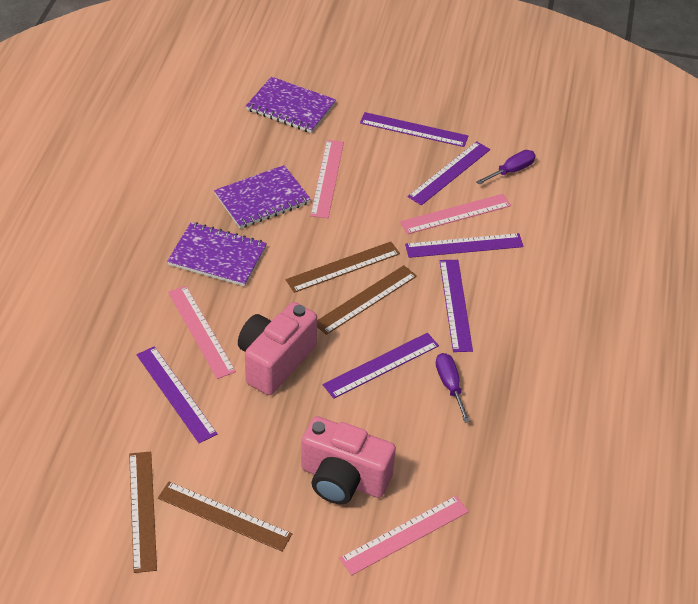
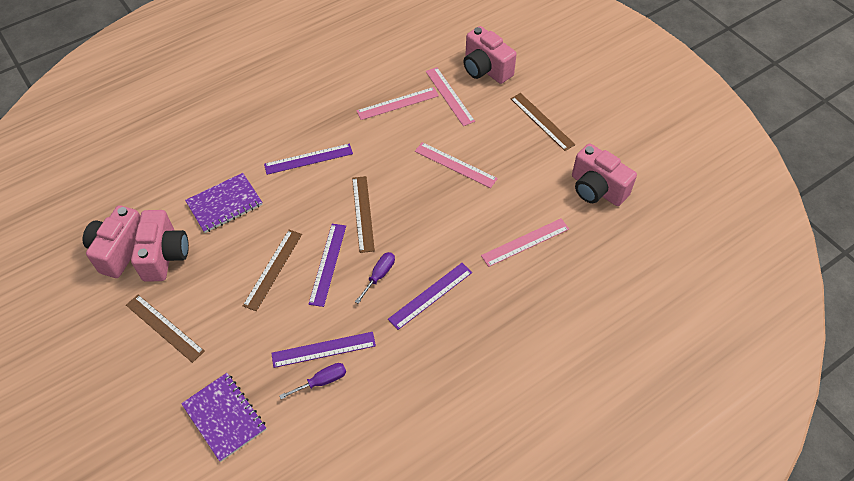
pink camera: 2 -> 4
purple notebook: 3 -> 2
purple ruler: 6 -> 4

